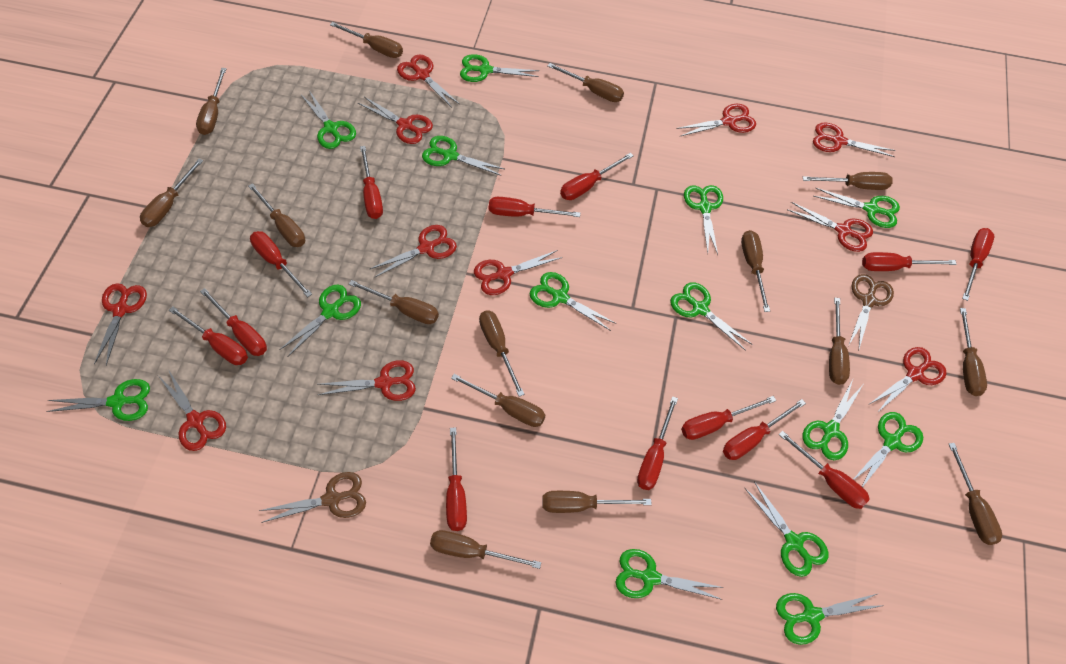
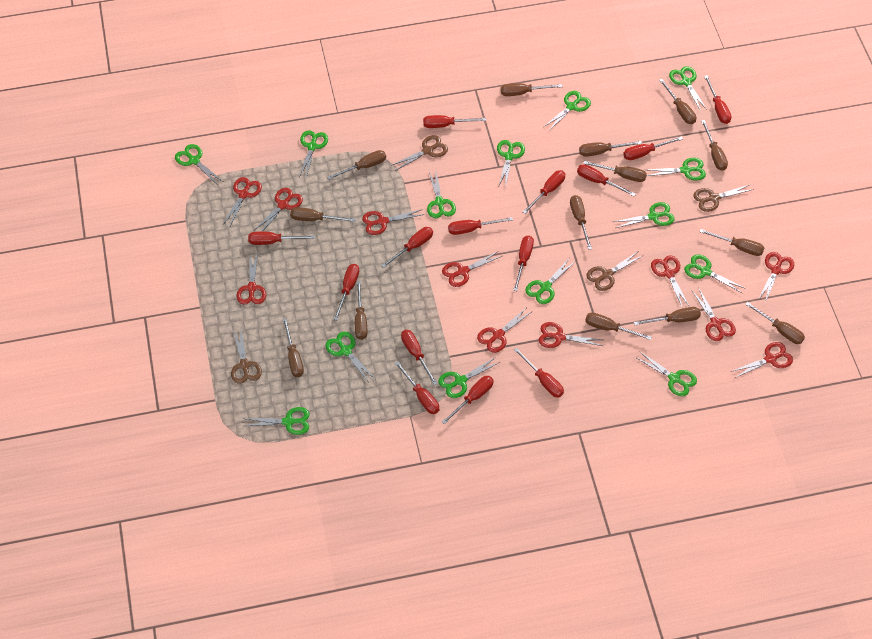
brown scissors: 2 -> 4
brown screwdriver: 15 -> 14
red screwdriver: 13 -> 14

